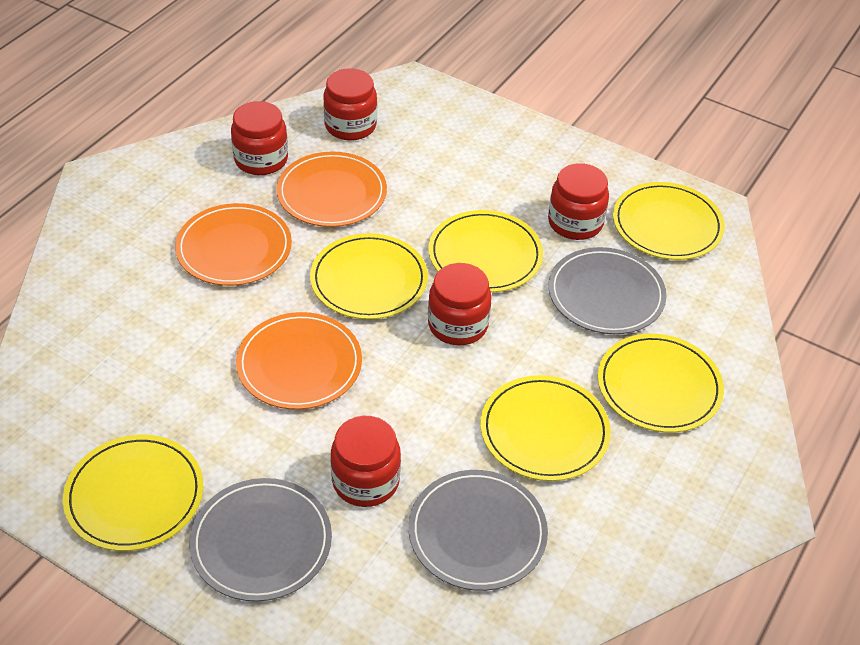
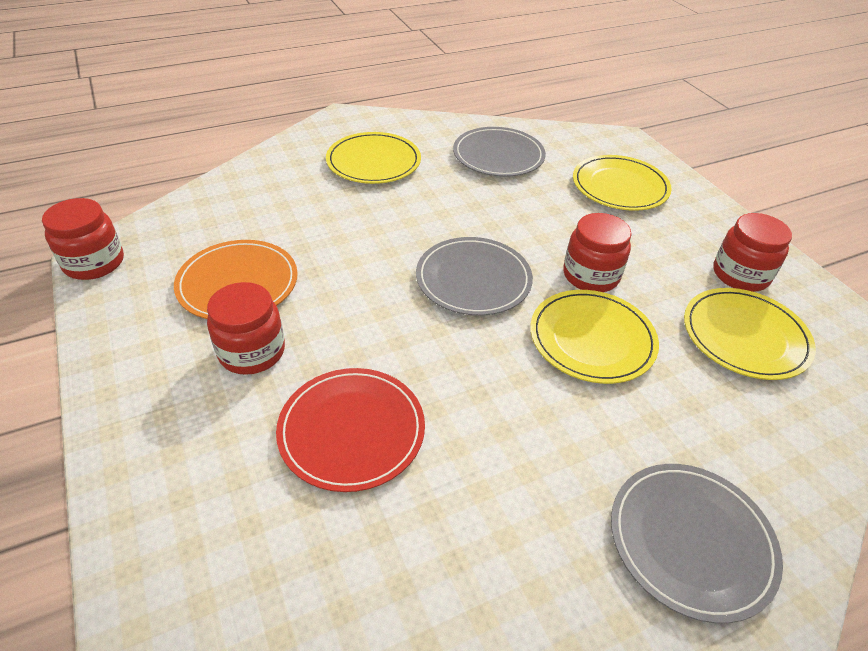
orange plate: 3 -> 1
red jar: 5 -> 4
red plate: 0 -> 1
yellow plate: 6 -> 4

